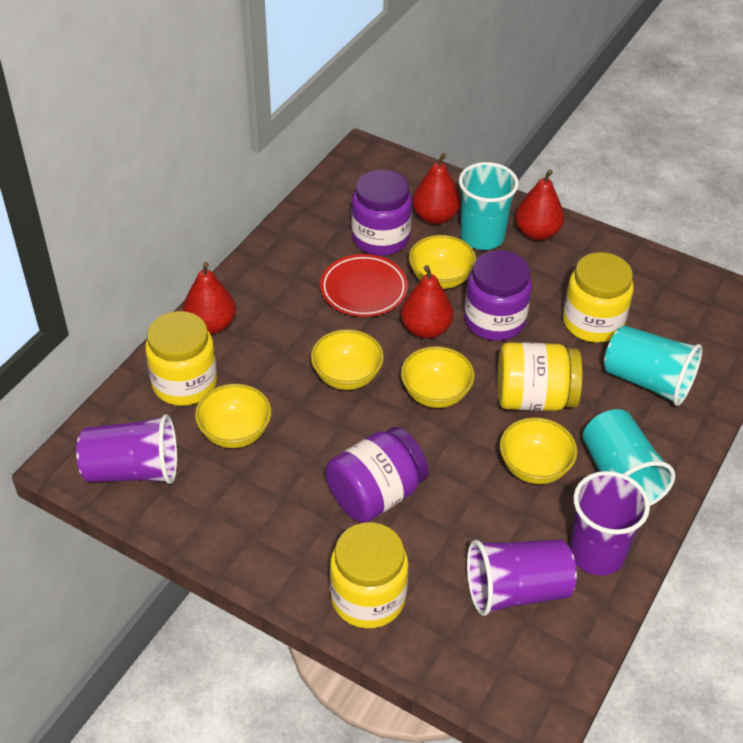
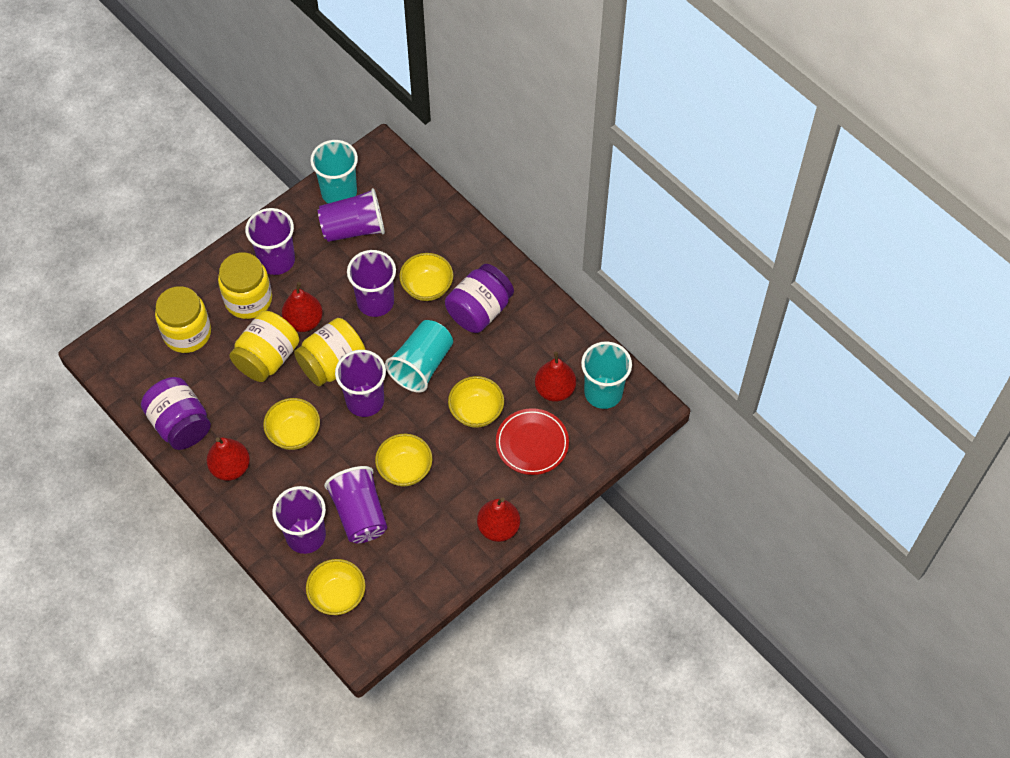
purple cup: 3 -> 6
purple jar: 3 -> 2

